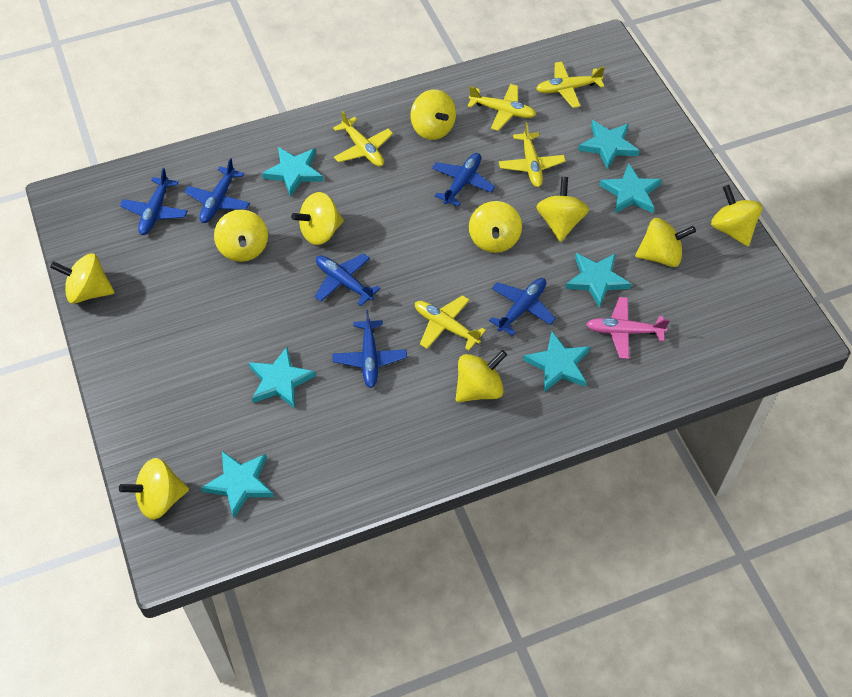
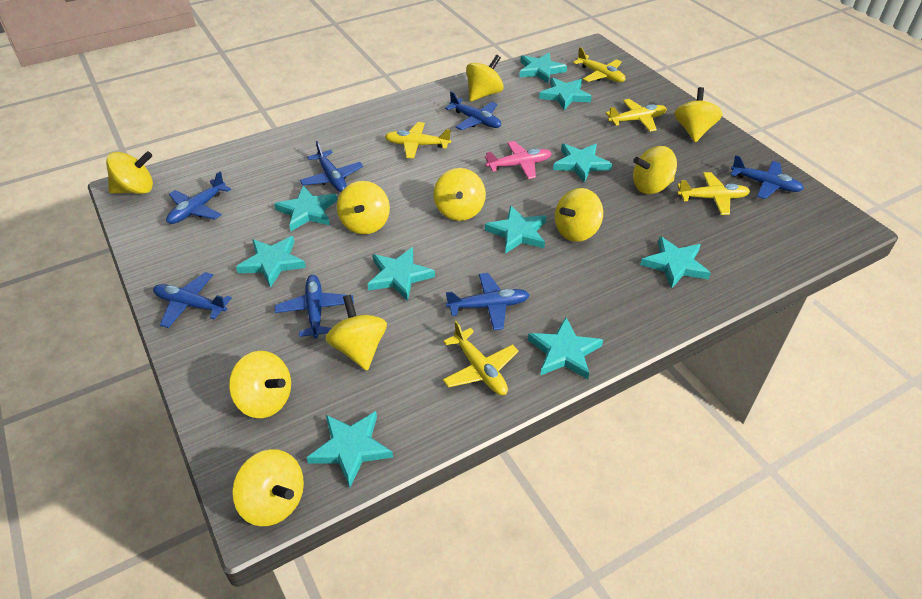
blue plane: 6 -> 7
turquoise star: 7 -> 10

